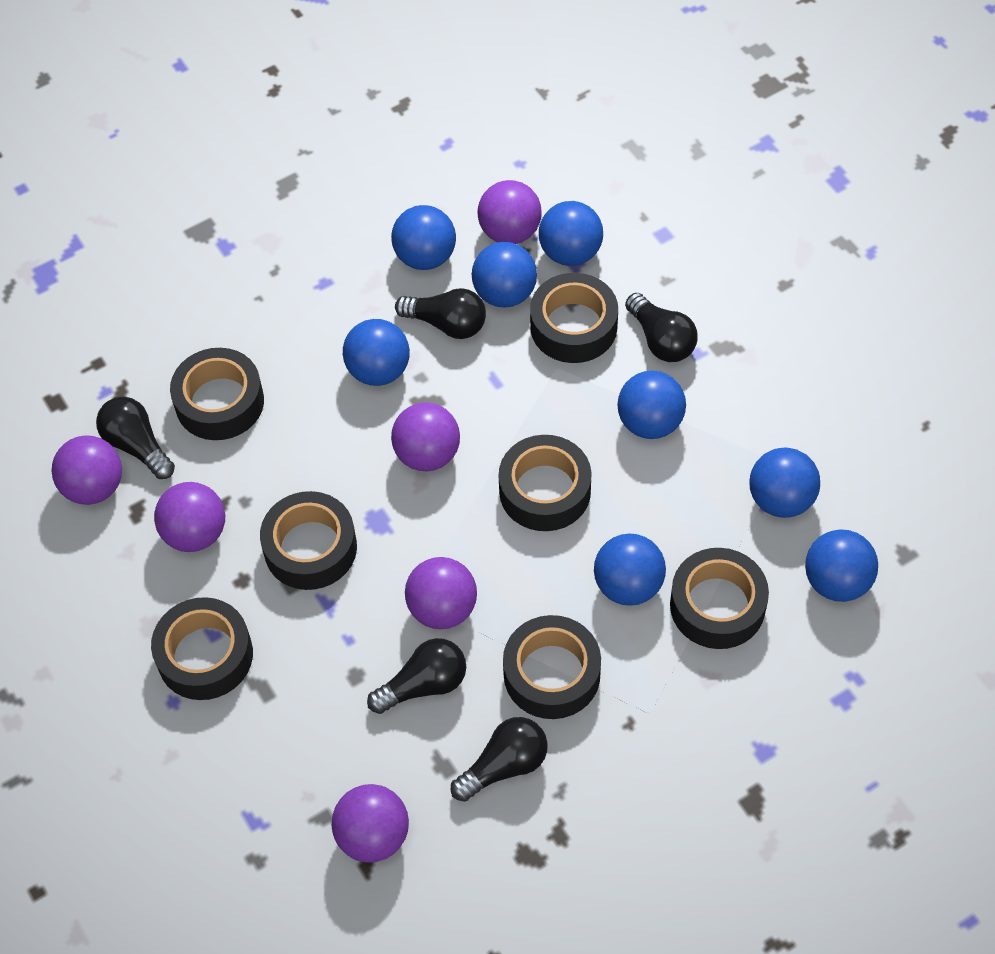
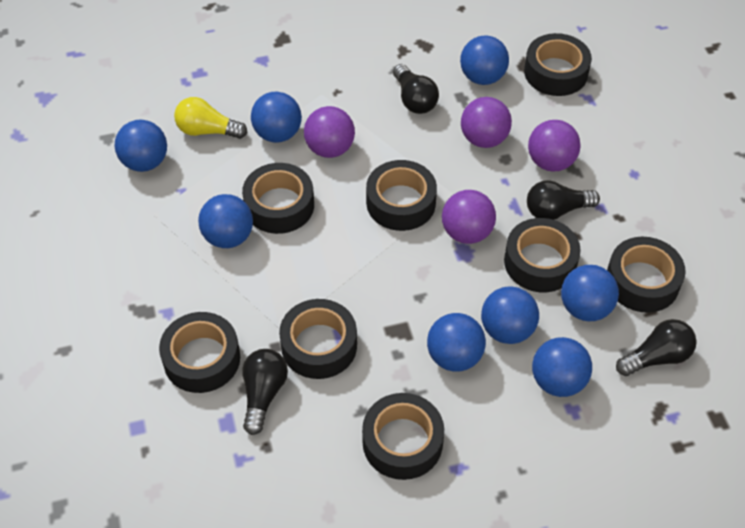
black light bulb: 5 -> 4
black tape: 7 -> 8
purple ball: 6 -> 4
yellow light bulb: 0 -> 1

